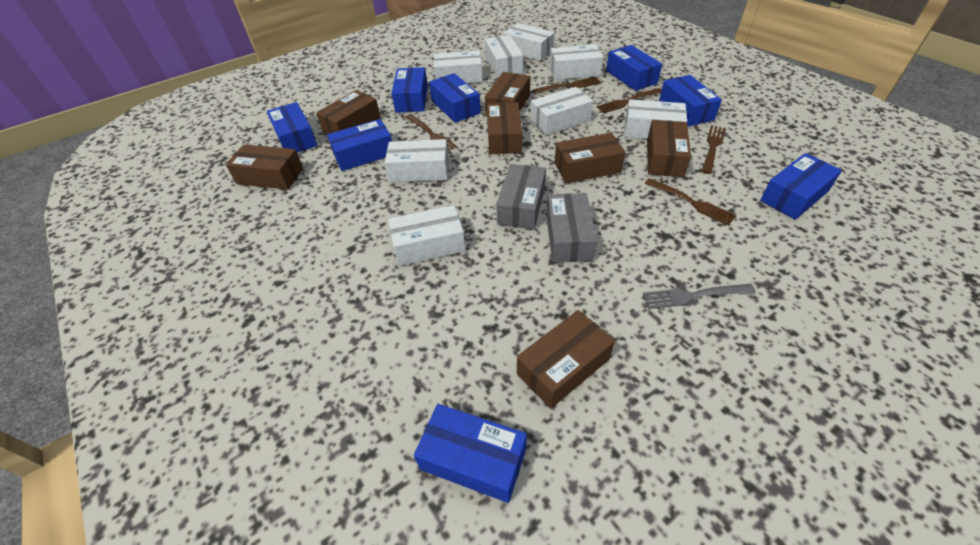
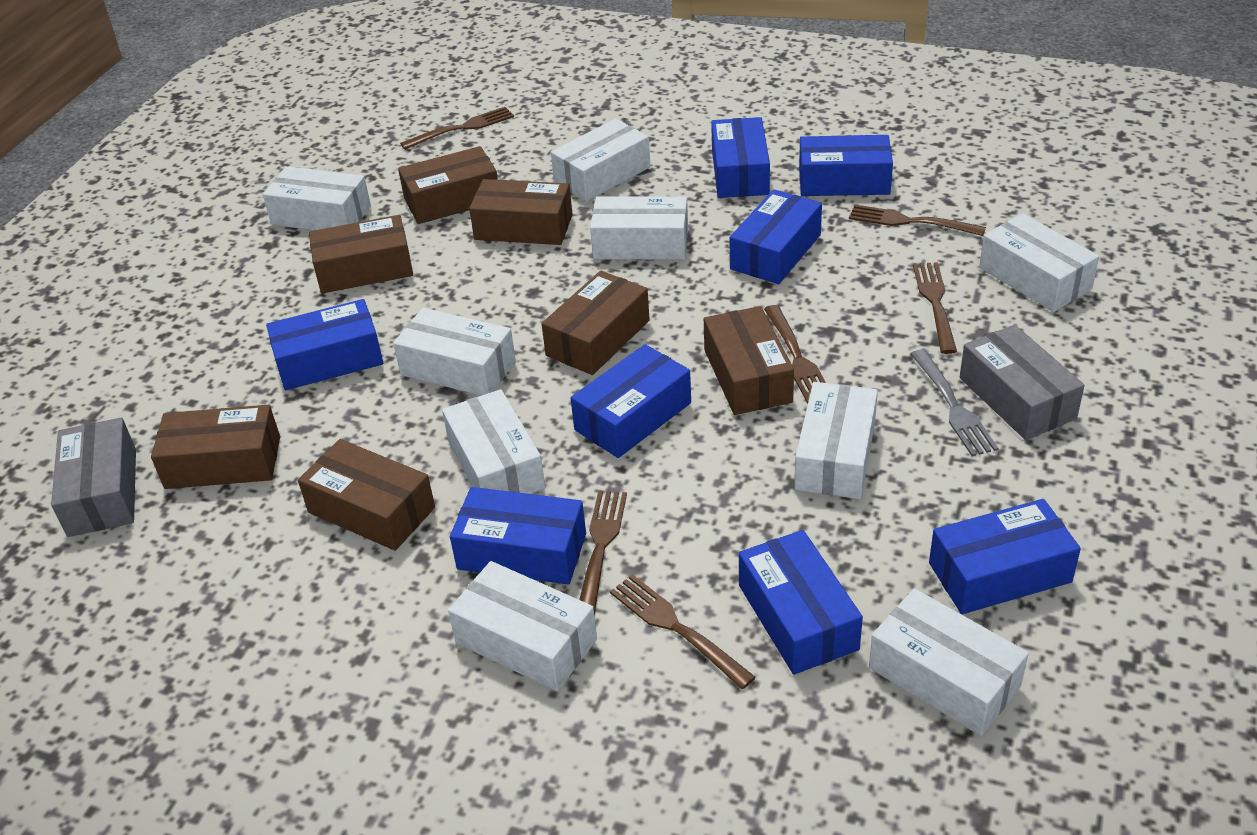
brown fork: 5 -> 6
white box: 8 -> 9

